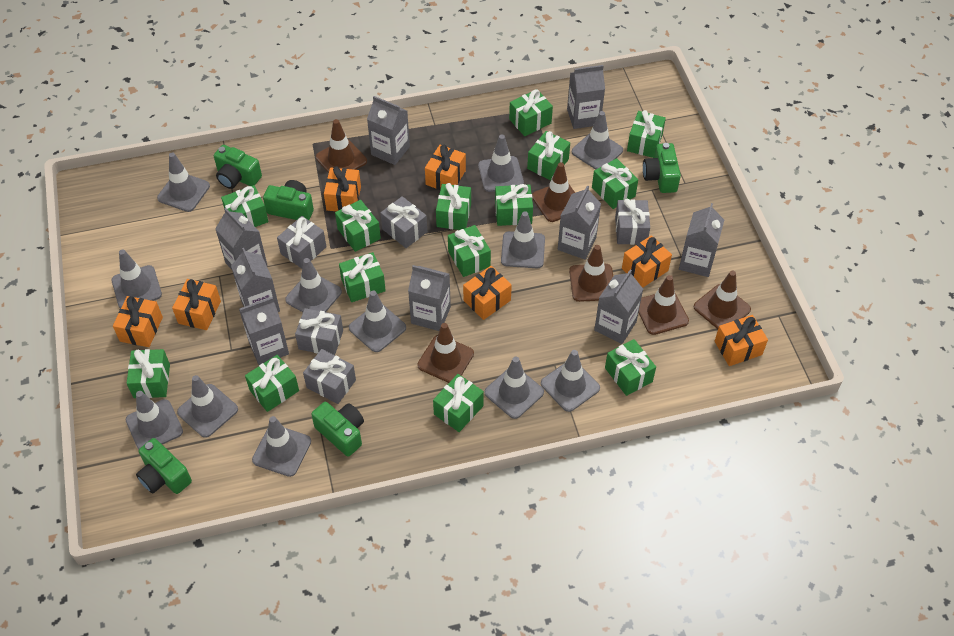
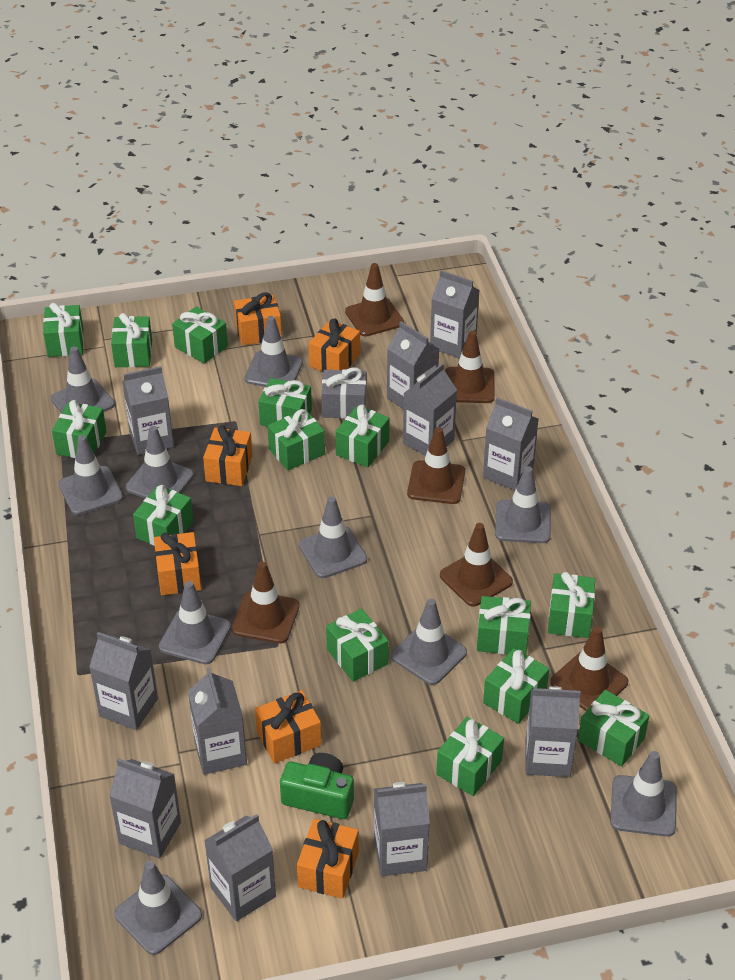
green camera: 5 -> 1
grey carton: 9 -> 11
grey gift: 5 -> 1
grey traffic cone: 12 -> 10
orange gift: 7 -> 6

